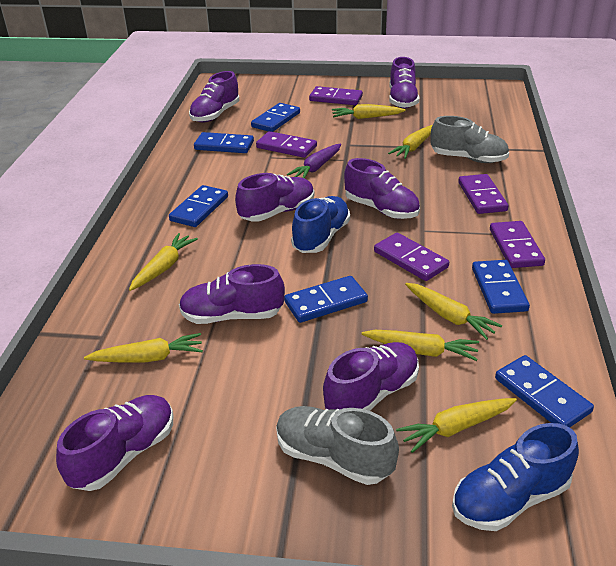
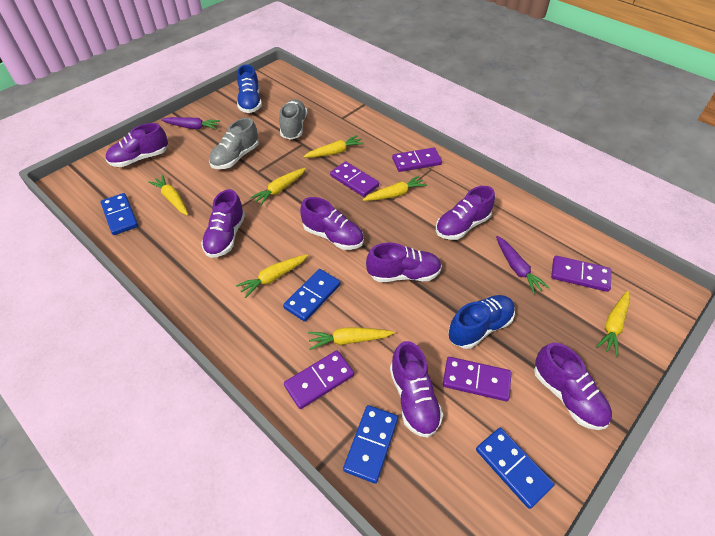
blue domino: 6 -> 4
purple carrot: 1 -> 2

